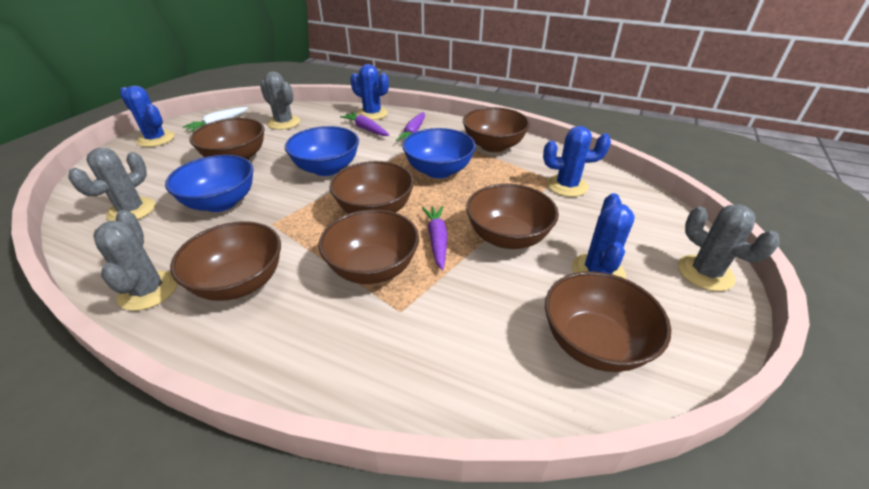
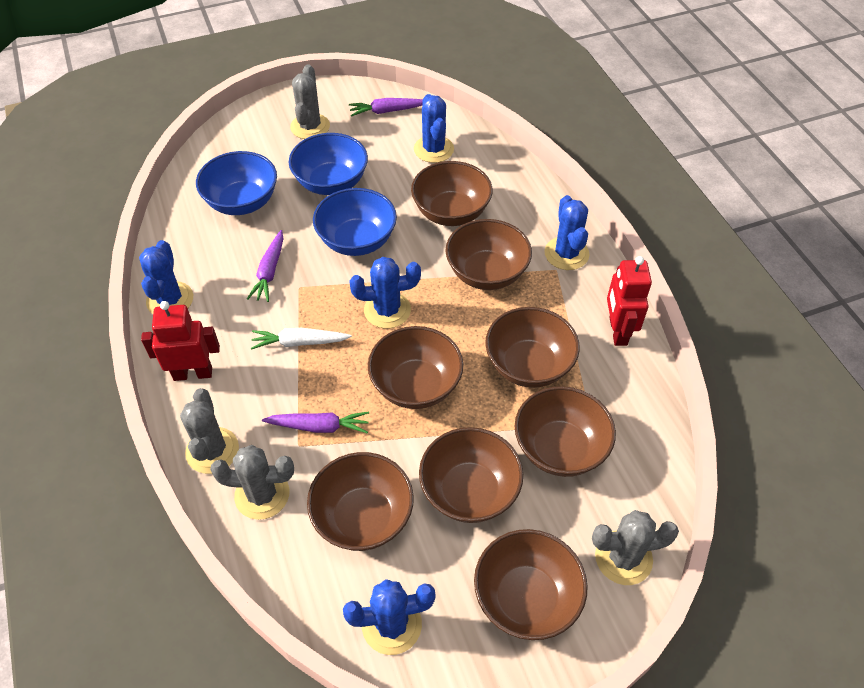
blue cactus: 4 -> 5
brown bowl: 7 -> 8
red robot: 0 -> 2

